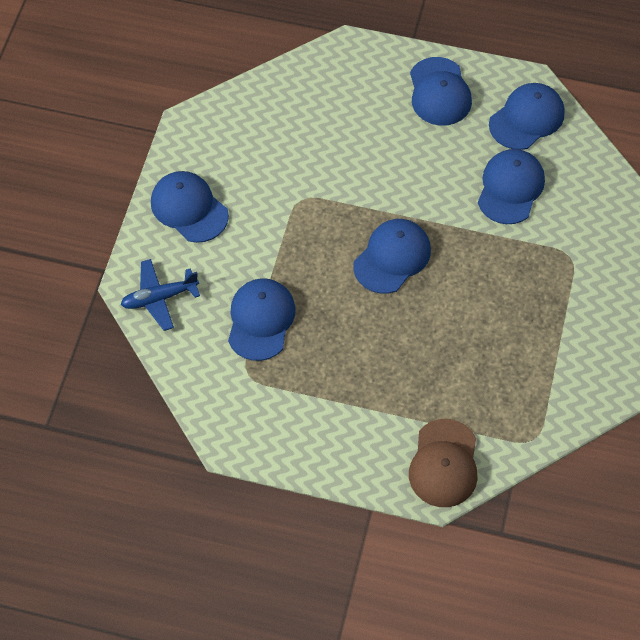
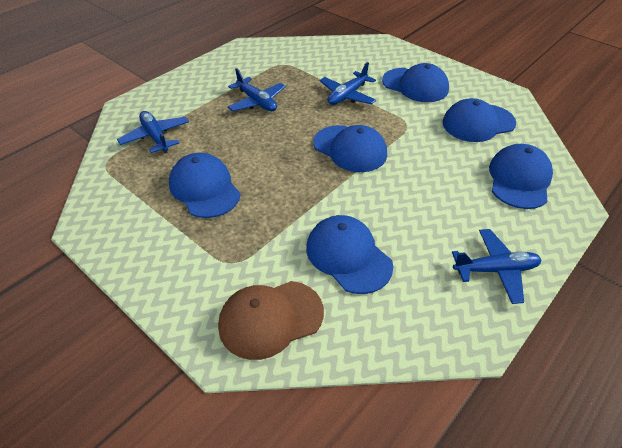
blue plane: 1 -> 4

